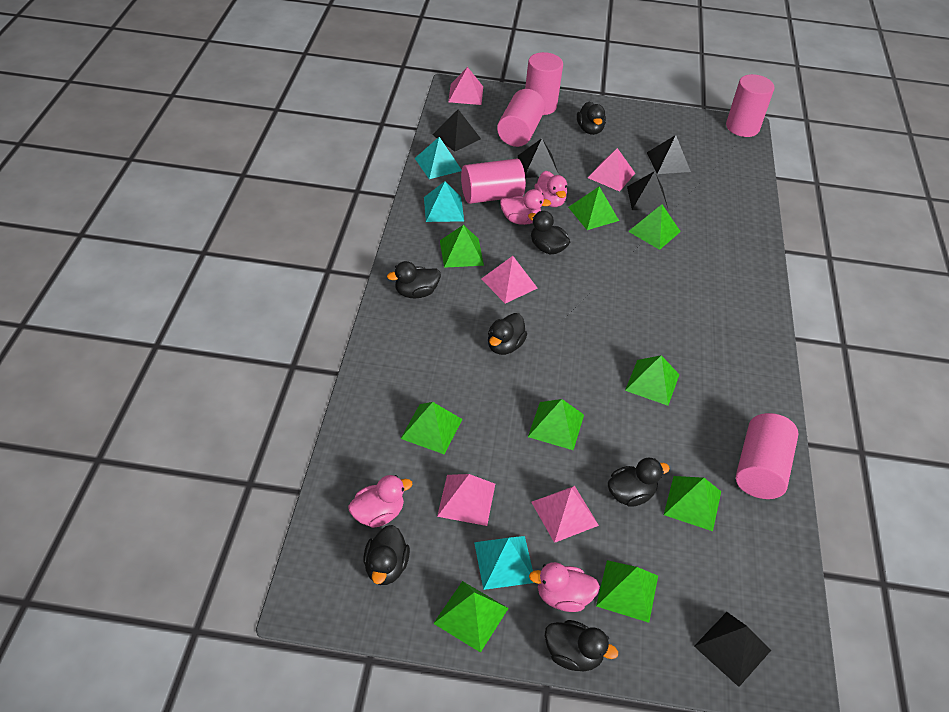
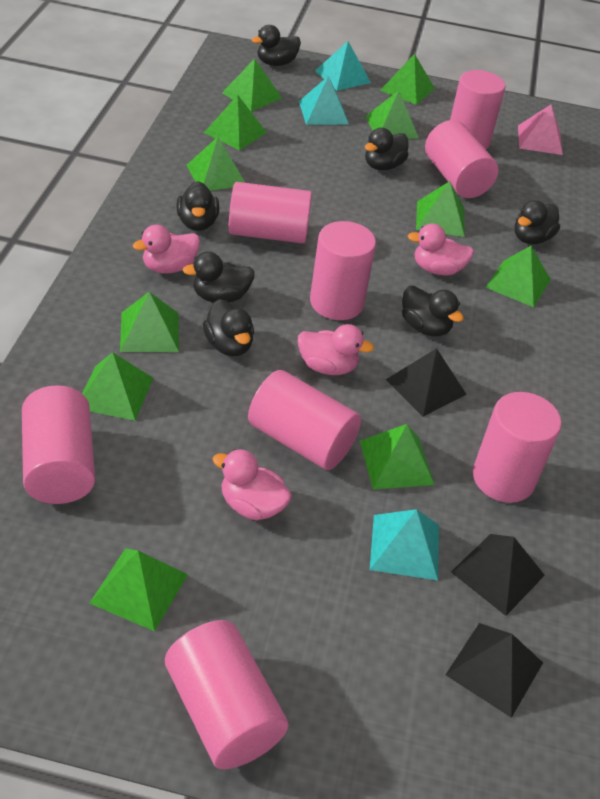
black pyramid: 5 -> 3
green pyramid: 9 -> 11
pink cylinder: 5 -> 8
pink pyramid: 5 -> 1

